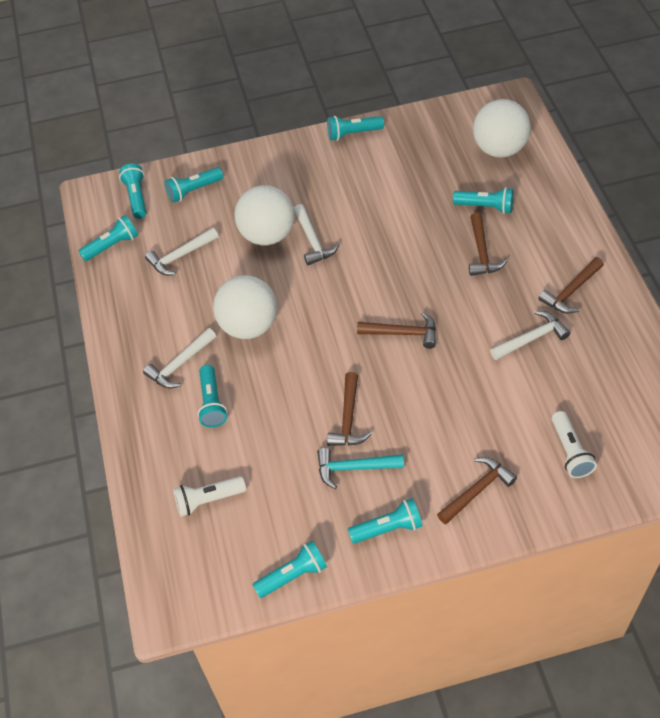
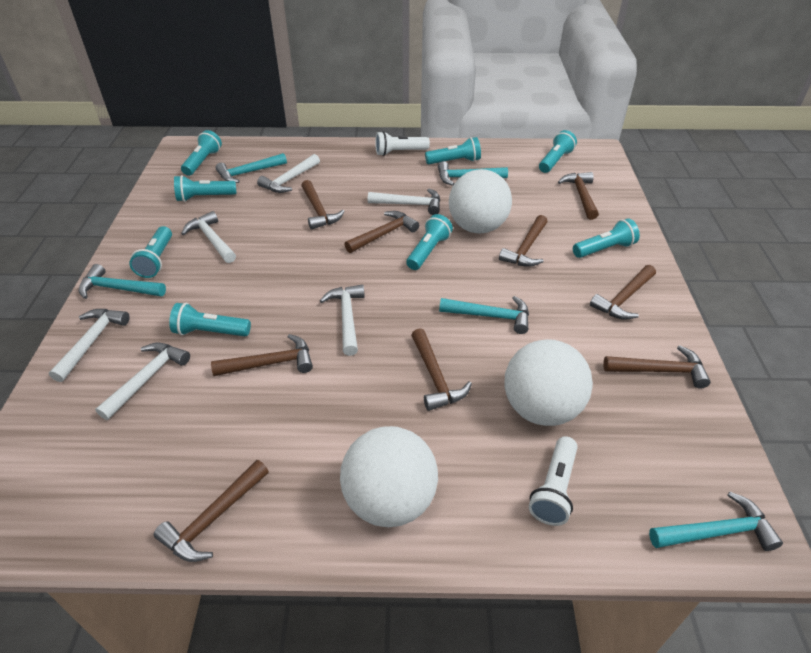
brown hammer: 5 -> 9
turquoise hammer: 1 -> 5
white hammer: 4 -> 6

